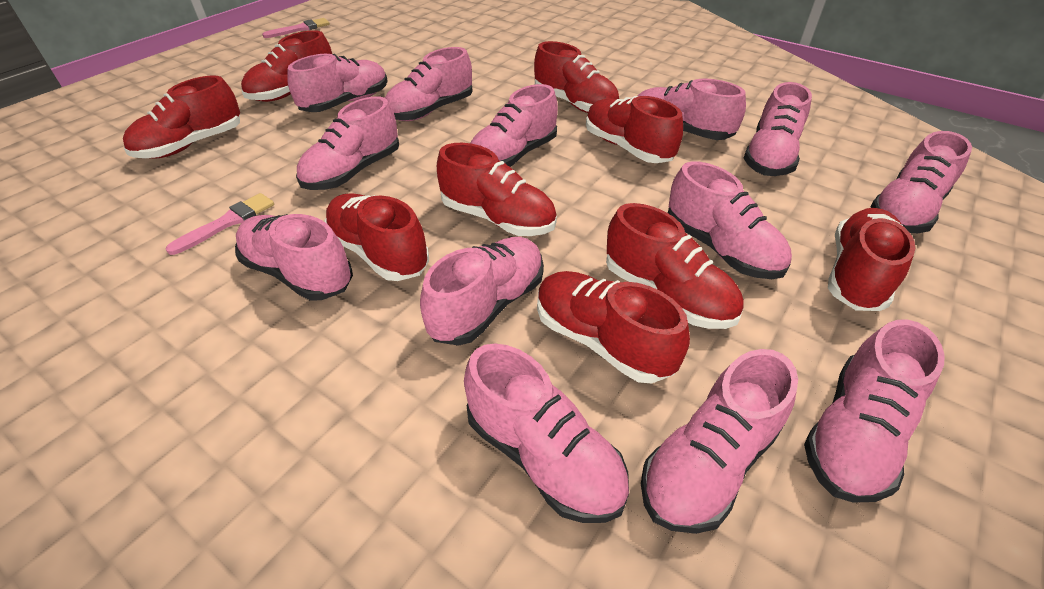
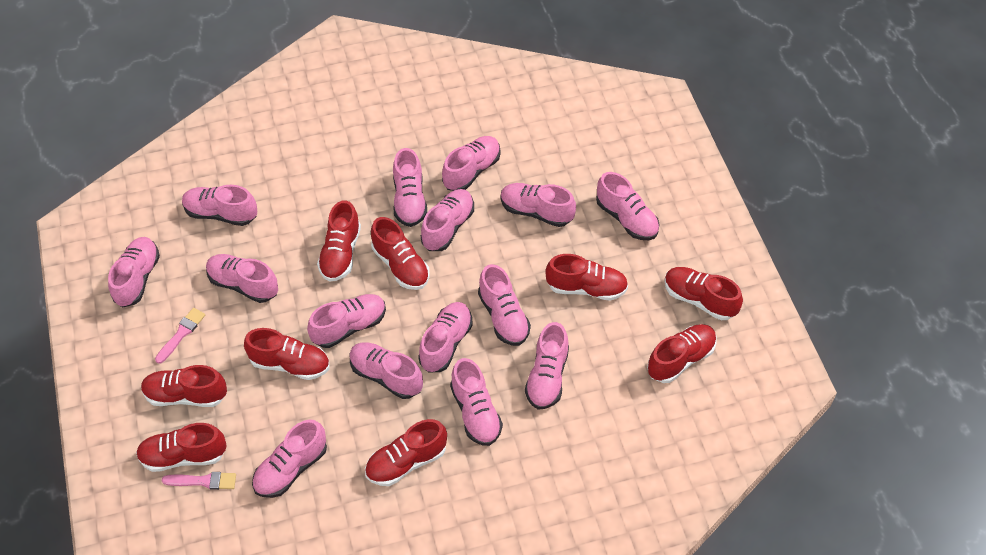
pink shoe: 13 -> 15

